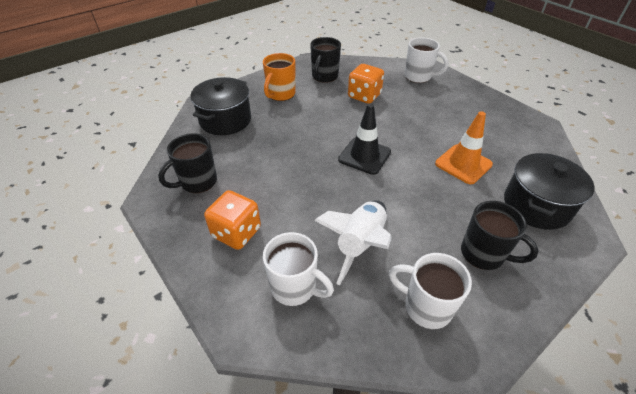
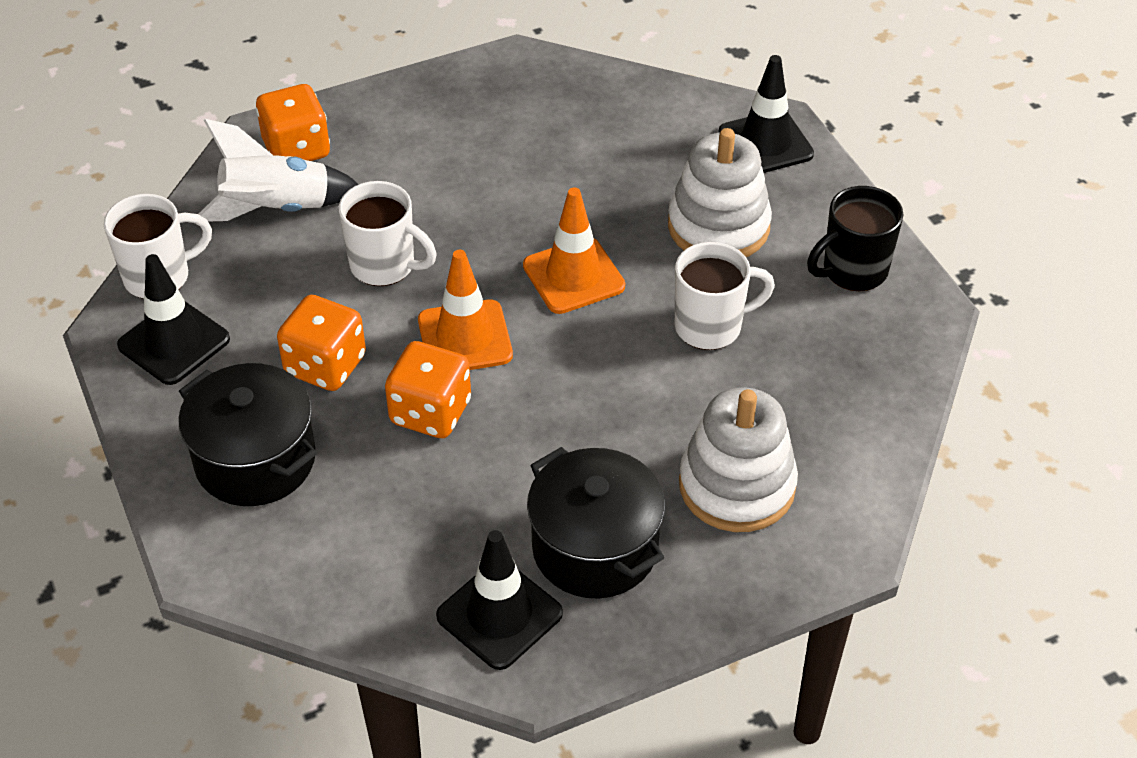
black mug: 3 -> 1
black traffic cone: 1 -> 3
orange dice: 2 -> 3
orange mug: 1 -> 0
orange traffic cone: 1 -> 2
white stacking toy: 0 -> 2

